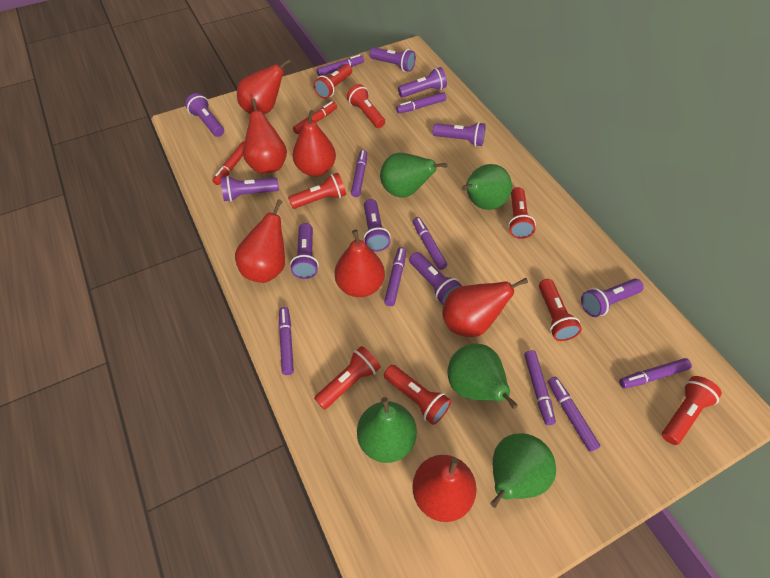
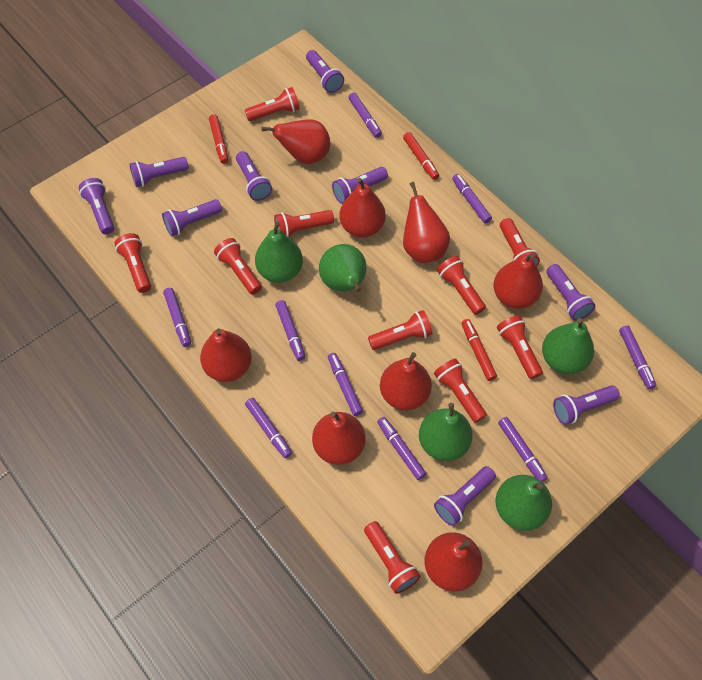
red flashlight: 8 -> 10
red marker: 2 -> 3
red pear: 7 -> 8

